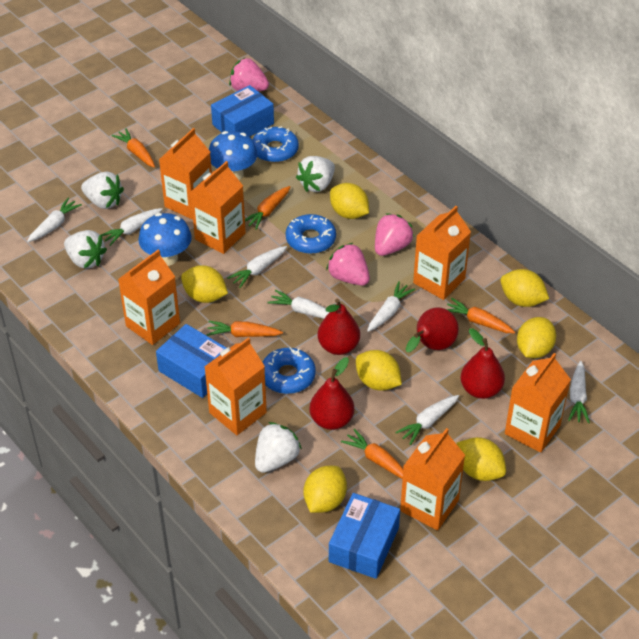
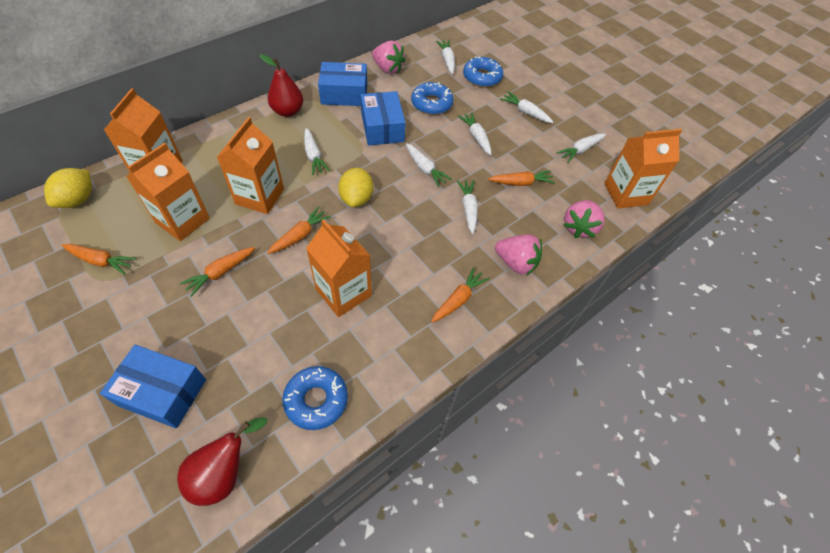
blue mushroom: 2 -> 0
orange carton: 7 -> 5
red pear: 4 -> 2
white strawberry: 4 -> 0
yellow lemon: 7 -> 2

